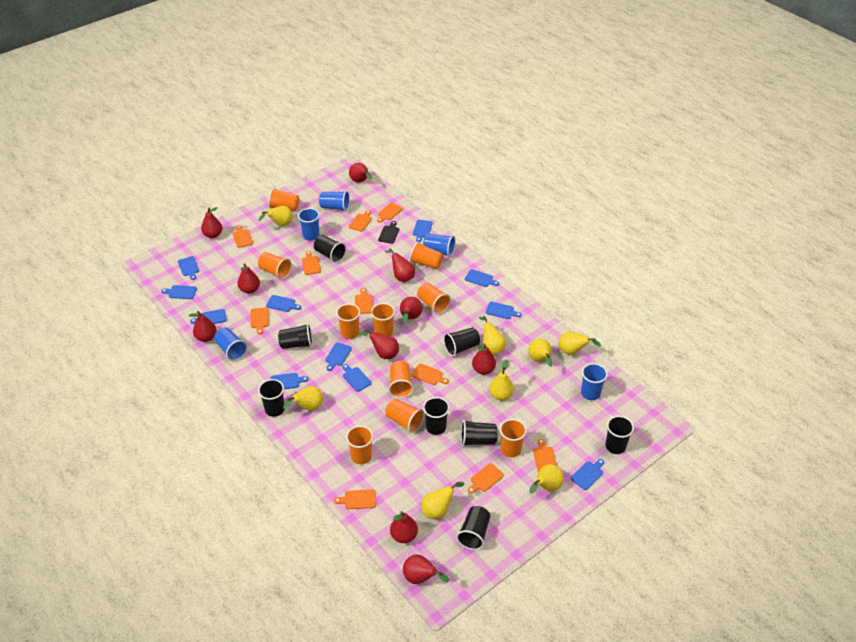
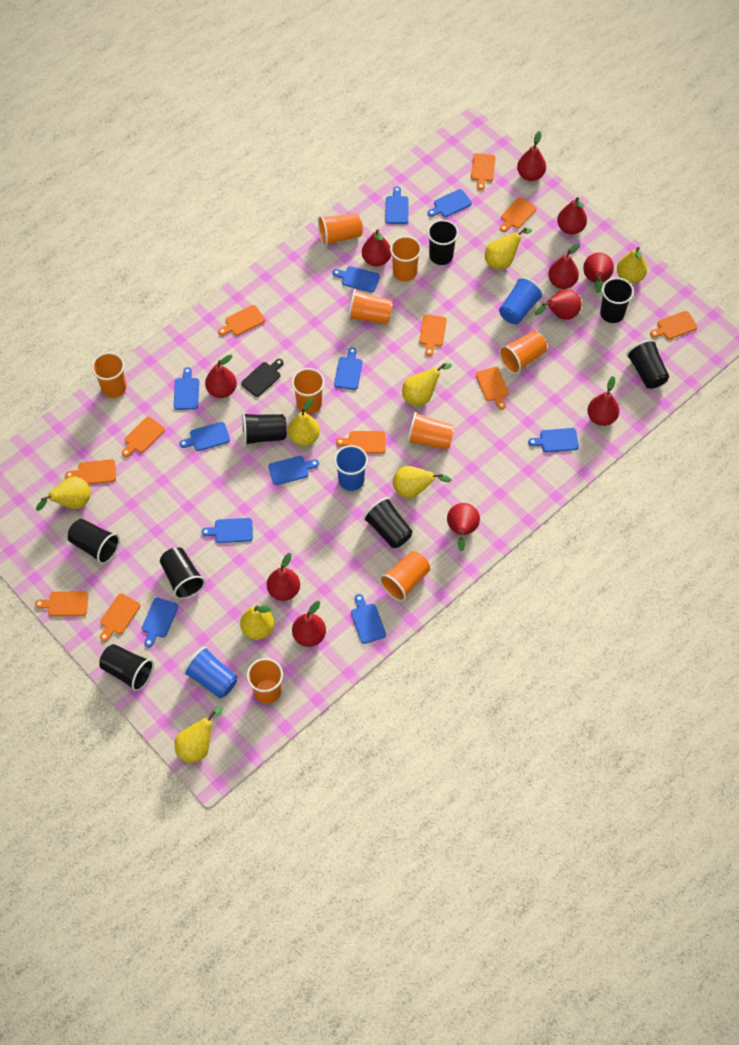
blue cup: 5 -> 3
orange cup: 10 -> 9
orange cutting board: 10 -> 11
red pear: 10 -> 11

